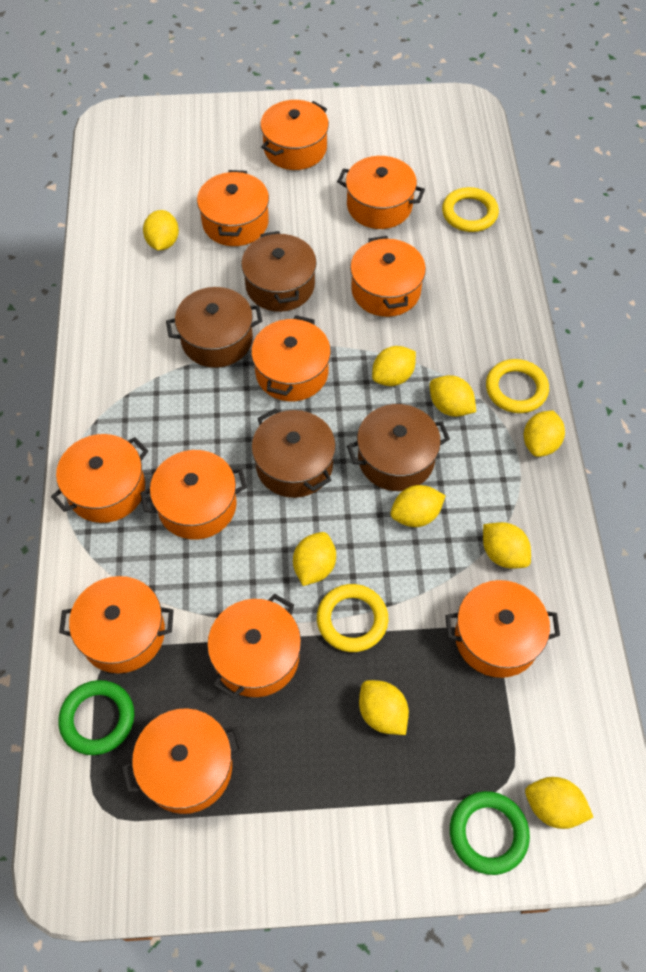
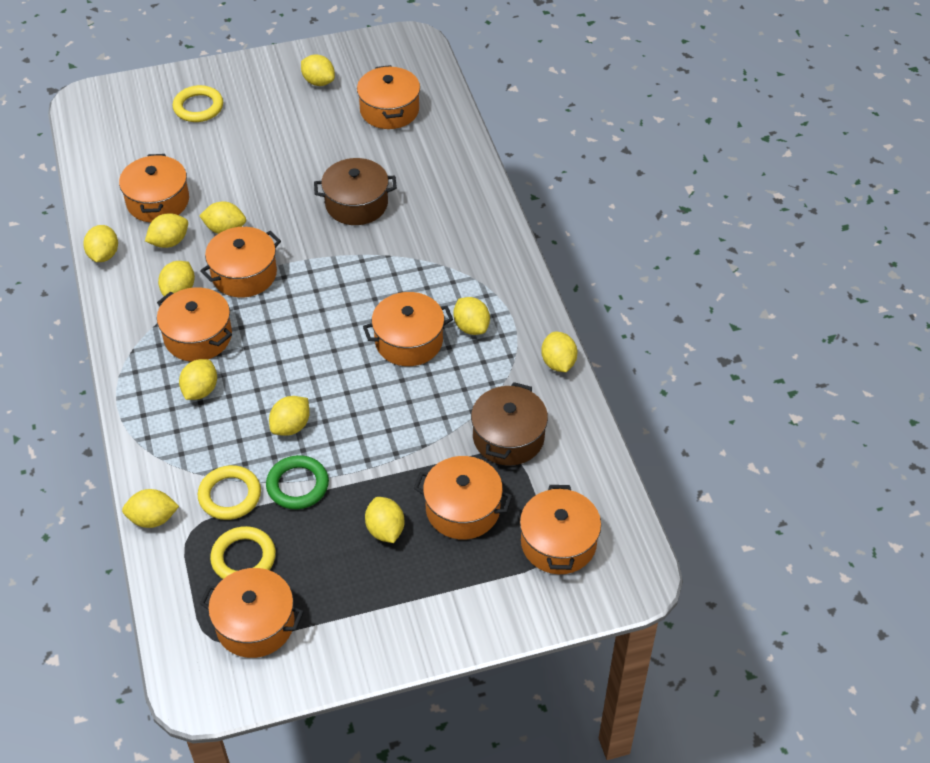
brown pot: 4 -> 2
green ring: 2 -> 1
orange pot: 11 -> 8
yellow lemon: 9 -> 11

